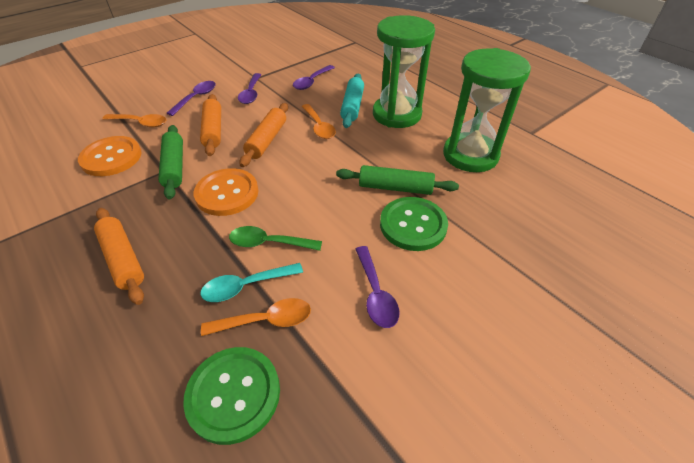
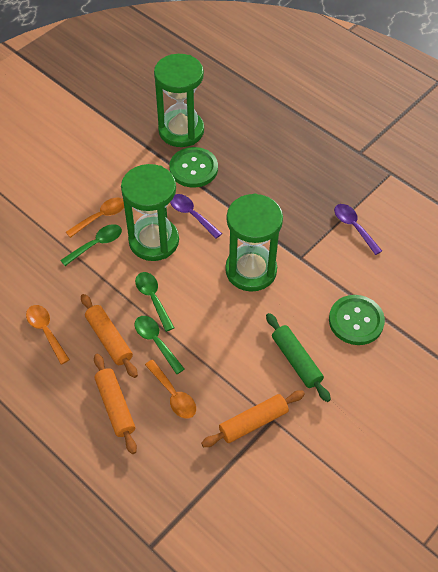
green hourglass: 2 -> 3
green rolling pin: 2 -> 1
green spoon: 1 -> 3
orange button: 2 -> 0
purple spoon: 4 -> 2
turquoise rolling pin: 1 -> 0
turquoise spoon: 1 -> 0

